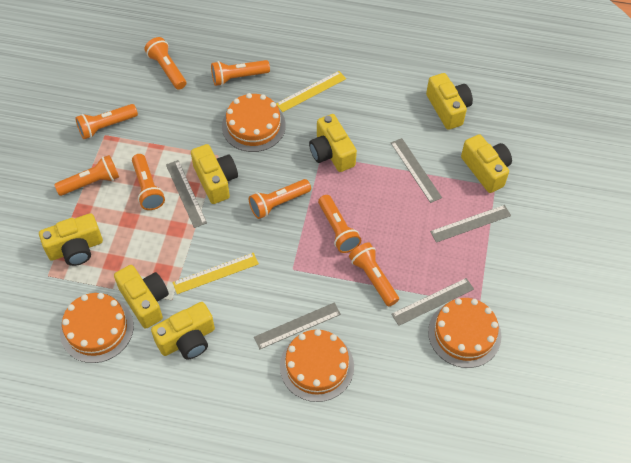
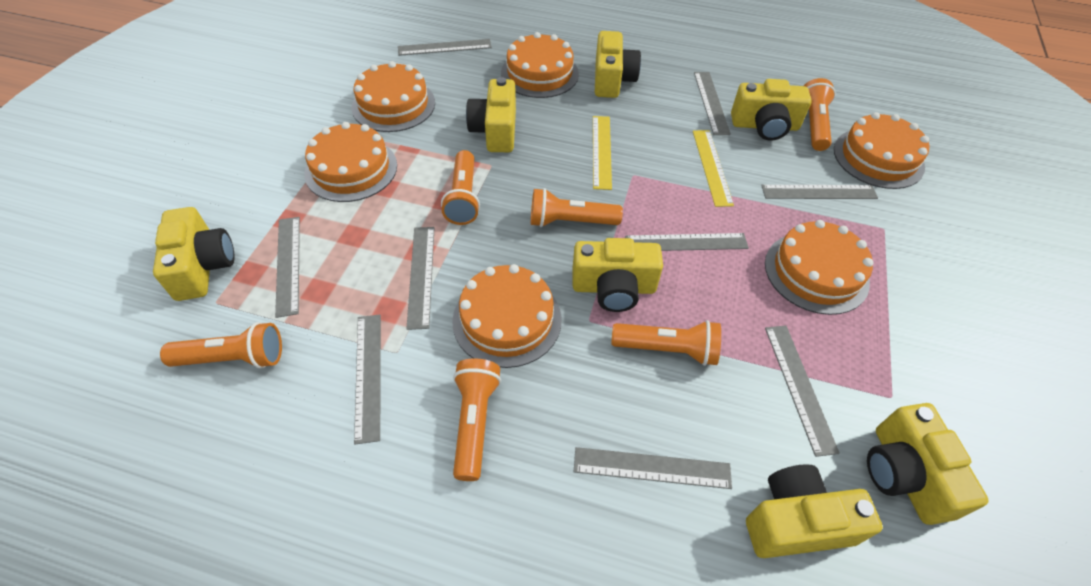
grey ruler: 5 -> 9
orange cake: 4 -> 6
orange flashlight: 8 -> 6

